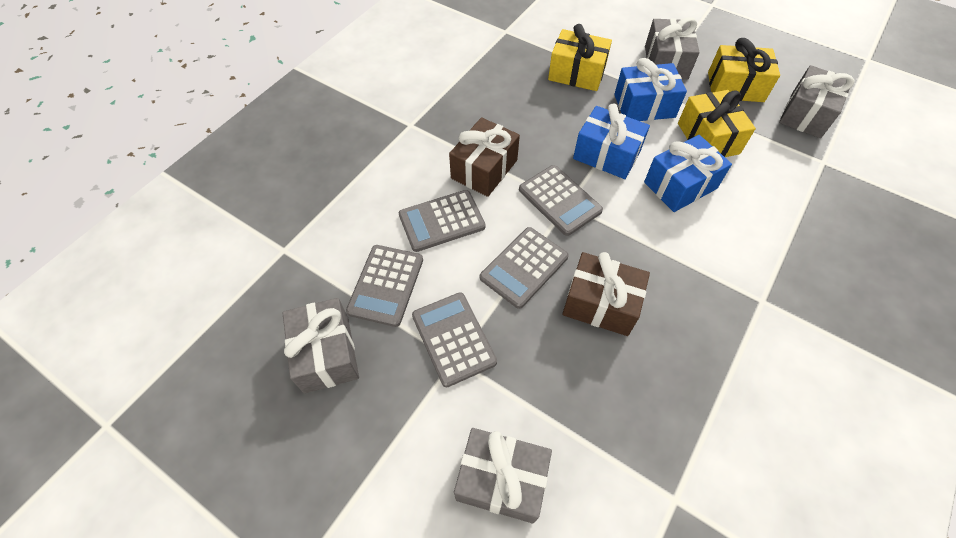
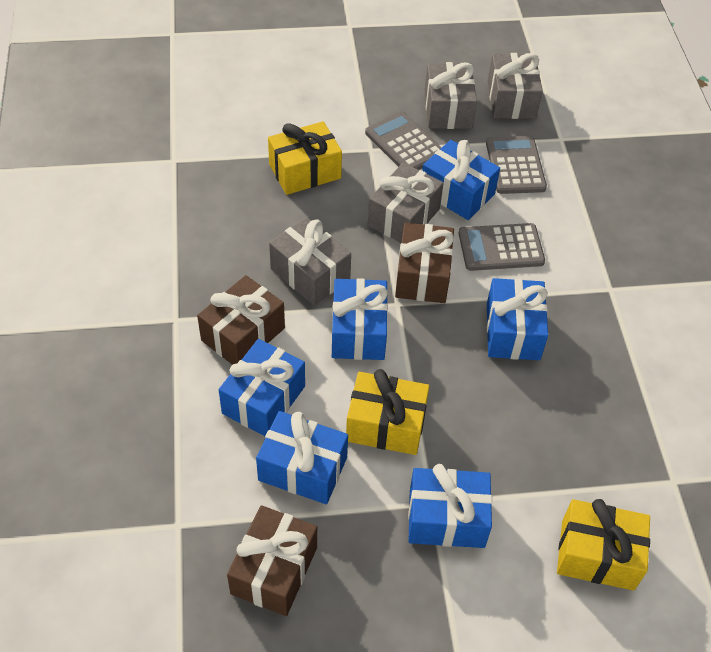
blue gift: 3 -> 6
brown gift: 2 -> 3
grey calculator: 5 -> 3

